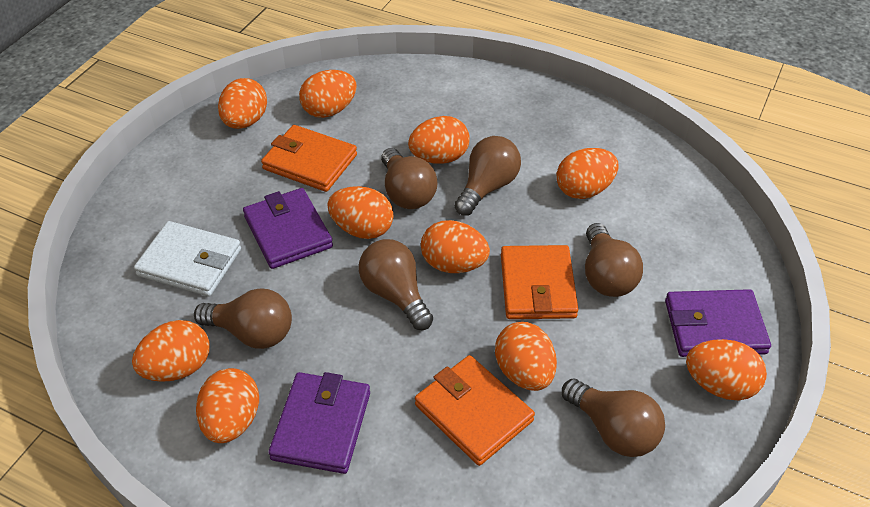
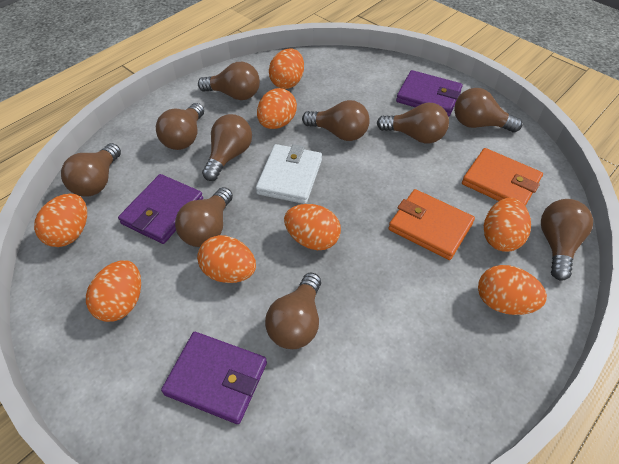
brown light bulb: 6 -> 10
orange egg: 10 -> 8
orange wallet: 3 -> 2

